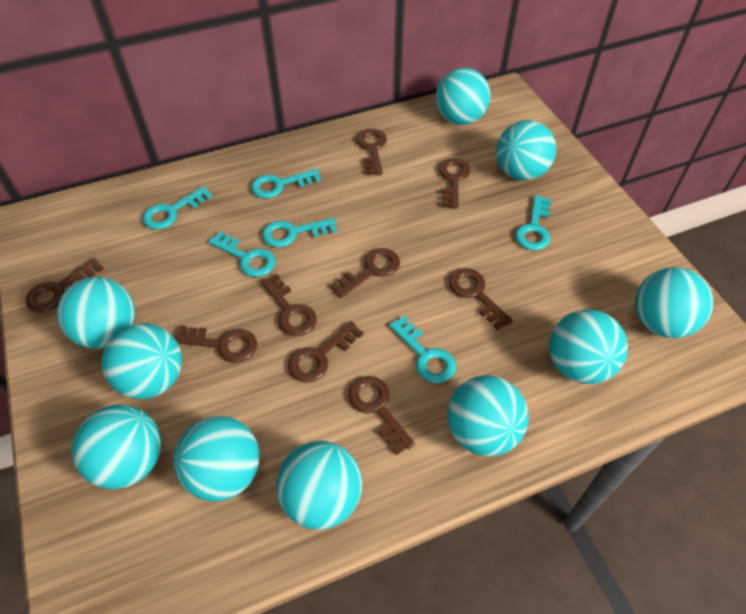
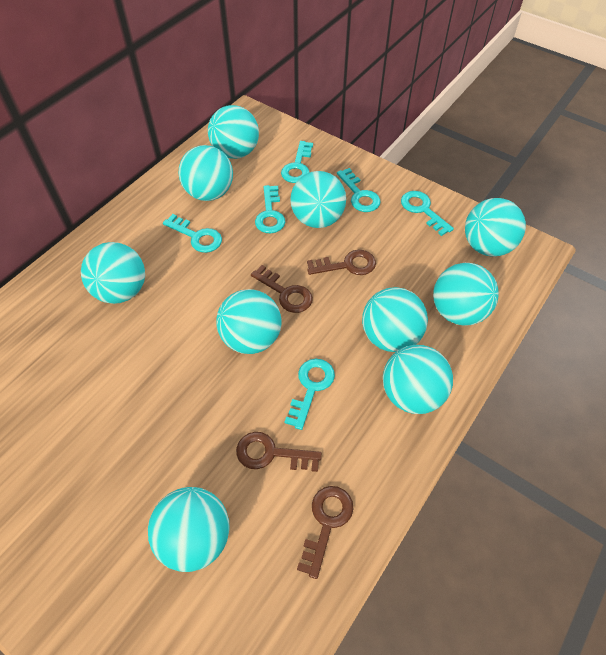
brown key: 9 -> 4

